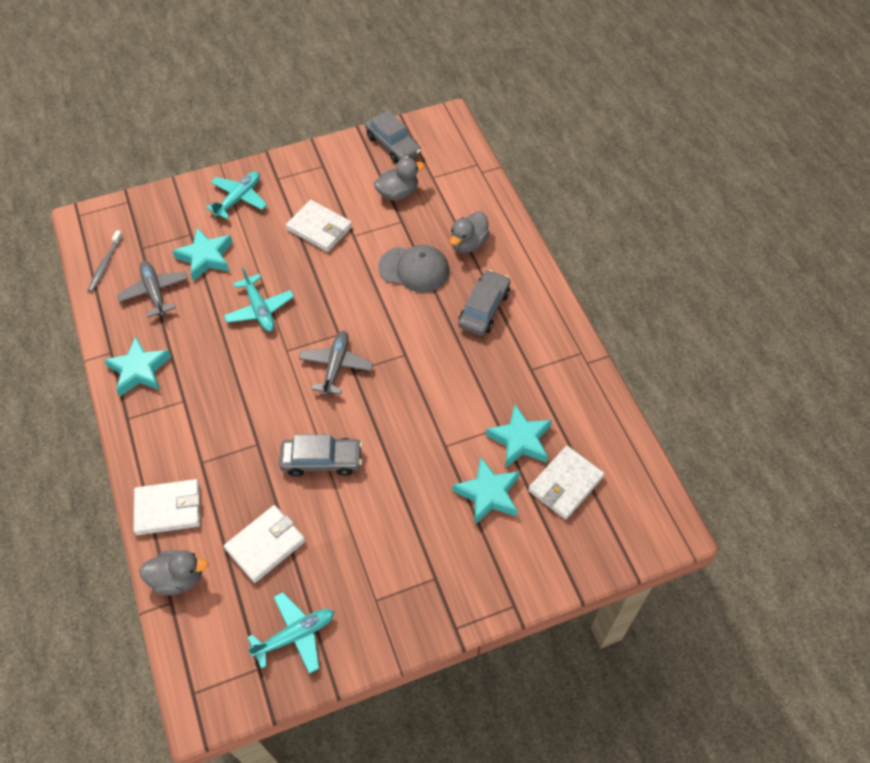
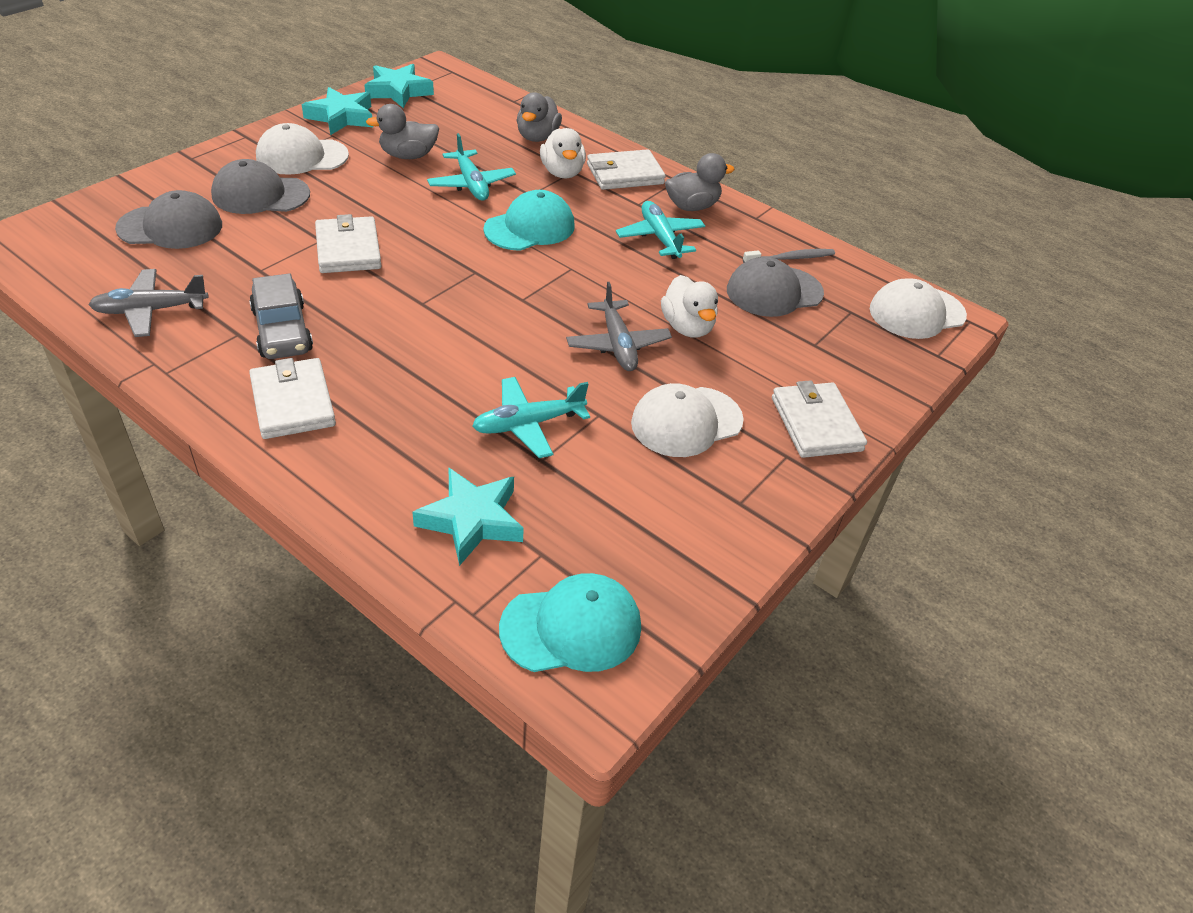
grey cap: 1 -> 3
grey car: 3 -> 1
turquoise cap: 0 -> 2
turquoise star: 4 -> 3
white cap: 0 -> 3
white duck: 0 -> 2

